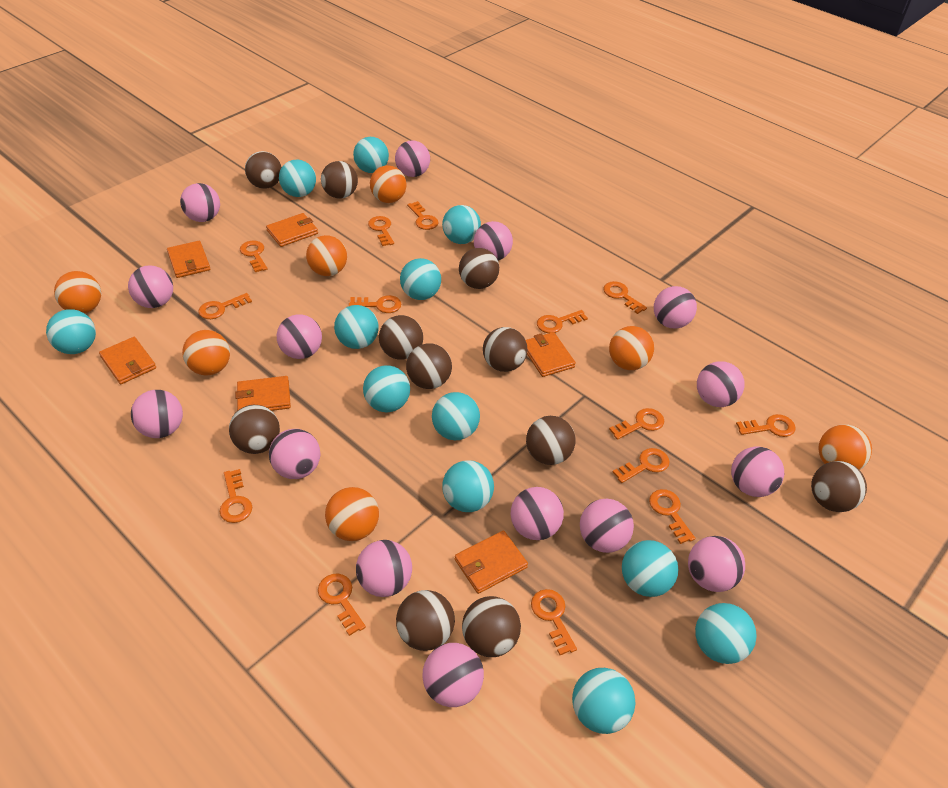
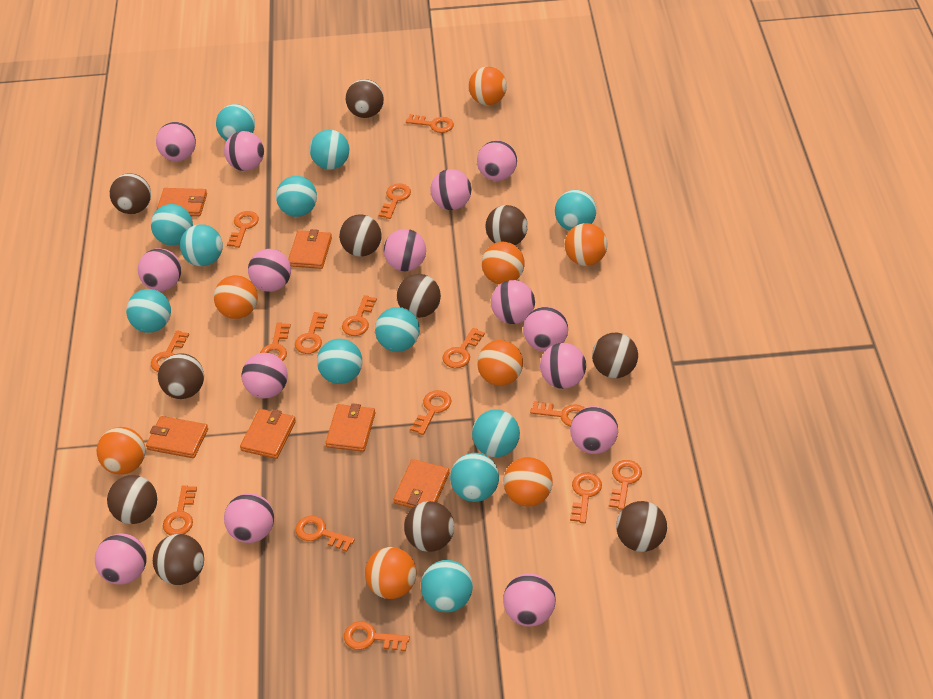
orange ball: 7 -> 8
orange key: 14 -> 15

